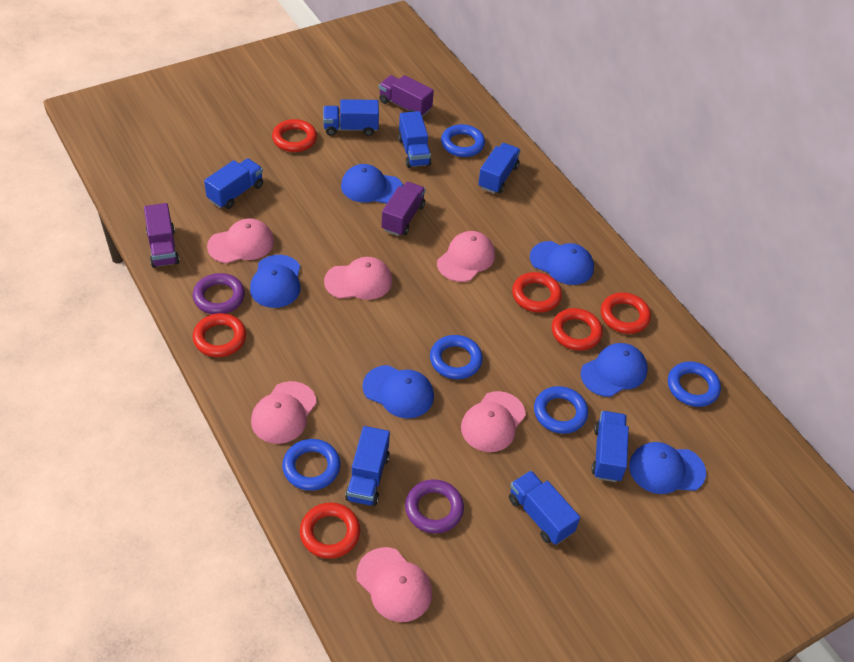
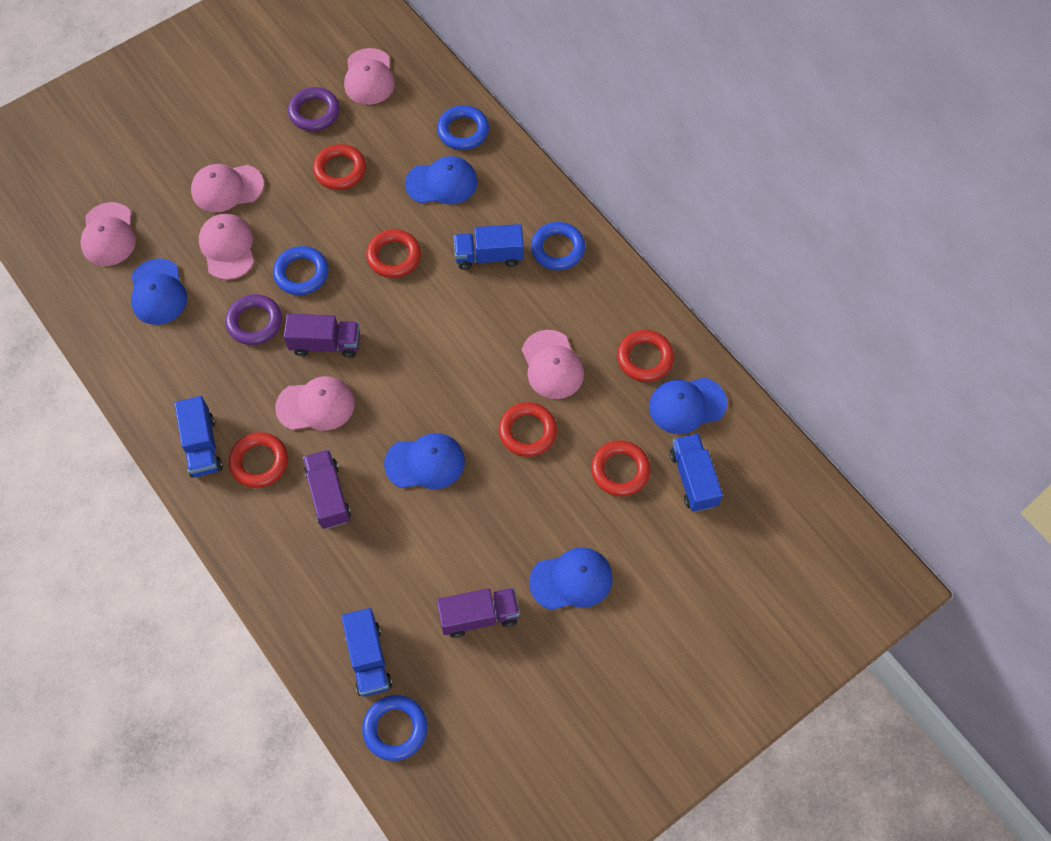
blue cap: 6 -> 5
blue ring: 5 -> 4
blue truck: 7 -> 4

